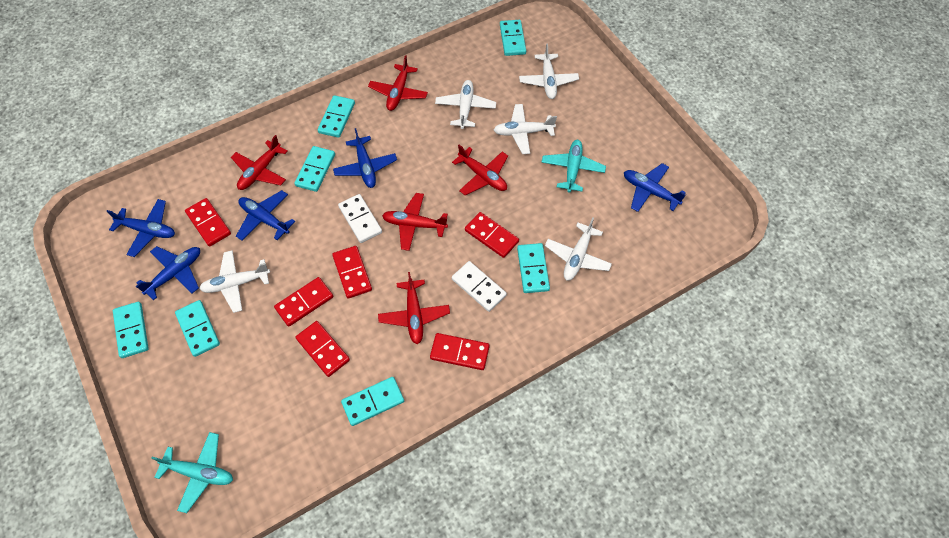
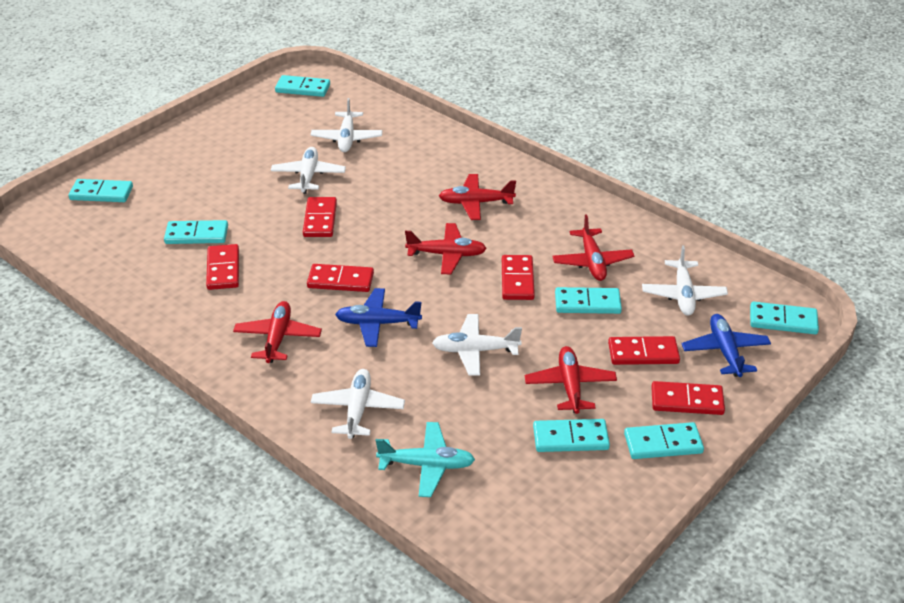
blue plane: 5 -> 2
turquoise plane: 2 -> 1
white domino: 2 -> 0

